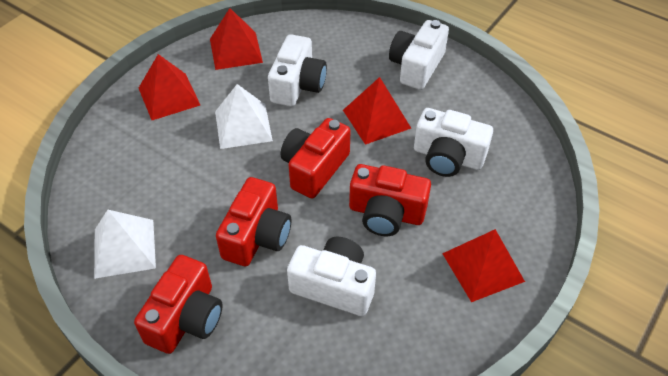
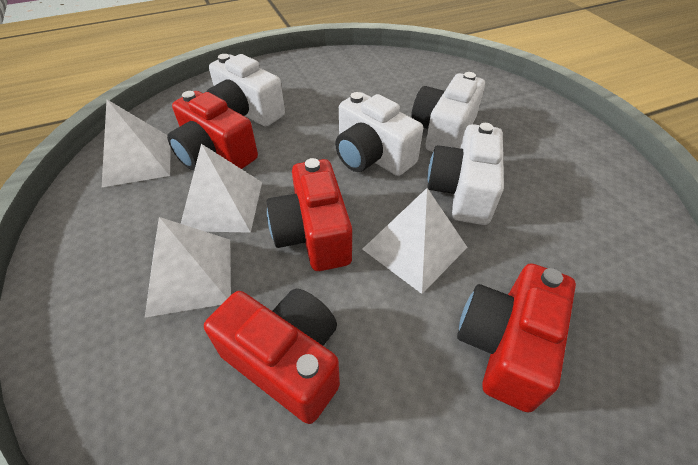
red pyramid: 4 -> 0
white pyramid: 2 -> 4

